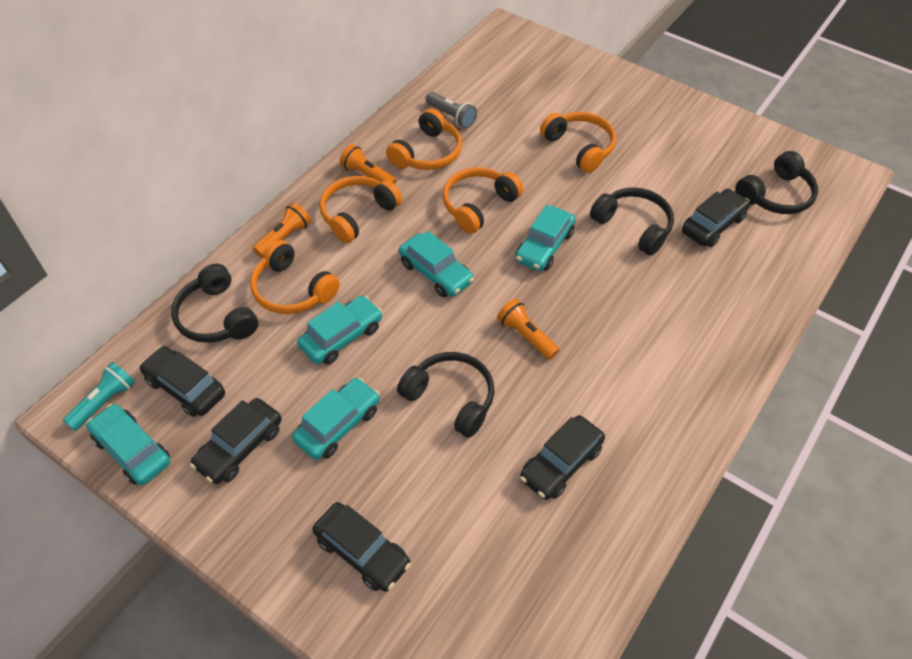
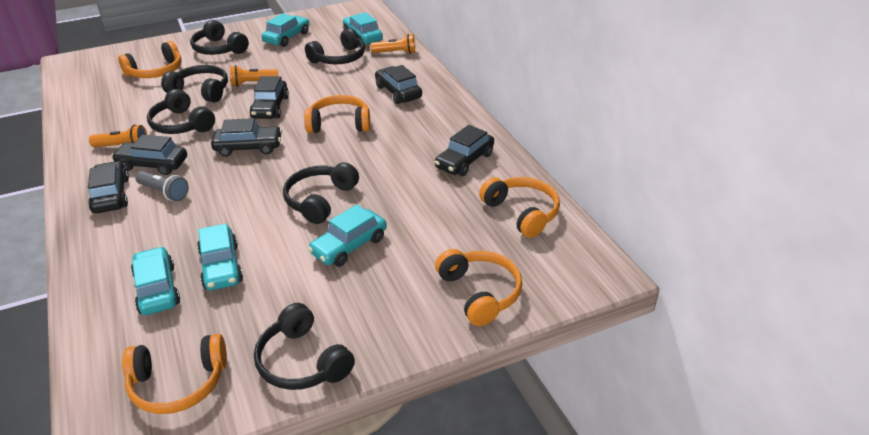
black car: 5 -> 6
black headphones: 4 -> 6
turquoise flashlight: 1 -> 0

